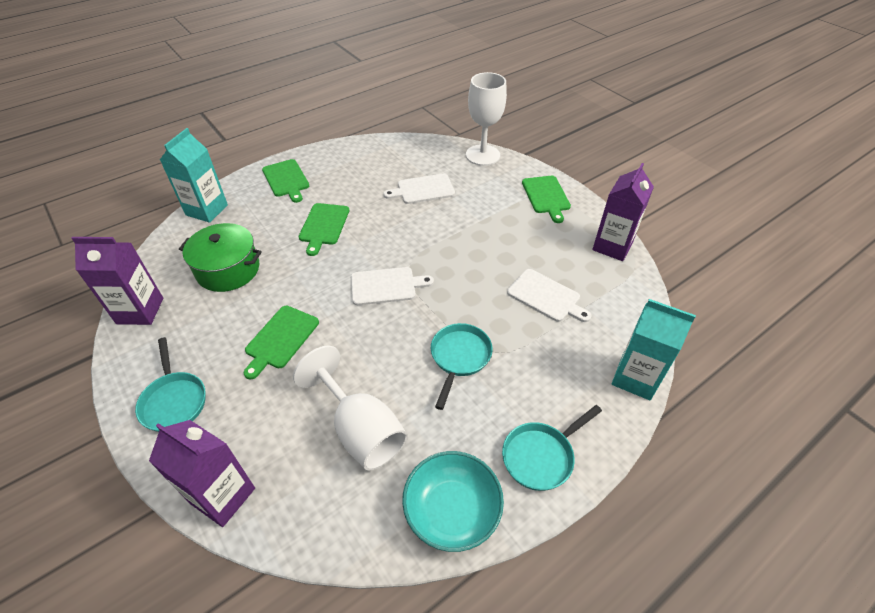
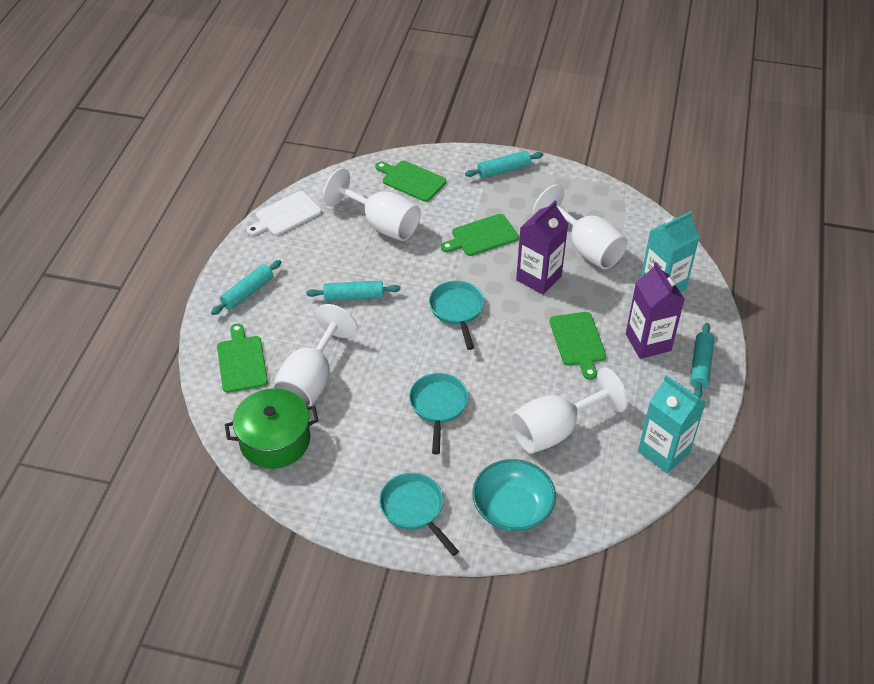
purple carton: 3 -> 2
turquoise rolling pin: 0 -> 4
white cutting board: 3 -> 1
white goblet: 2 -> 4

